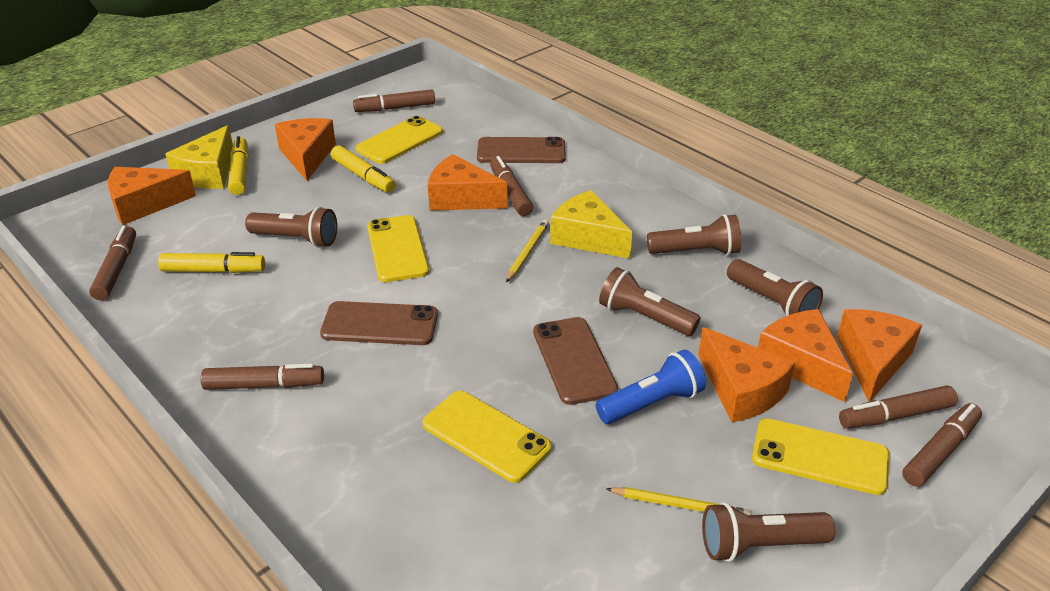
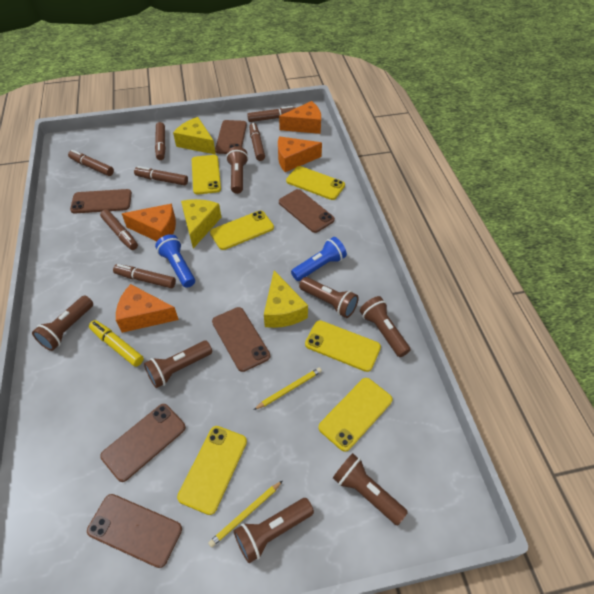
blue flashlight: 1 -> 2
brown flashlight: 5 -> 7
brown marker: 6 -> 7
brown phone: 3 -> 6
orange cheese: 6 -> 4
yellow cheese: 2 -> 3
yellow marker: 3 -> 1
yellow phone: 4 -> 6

